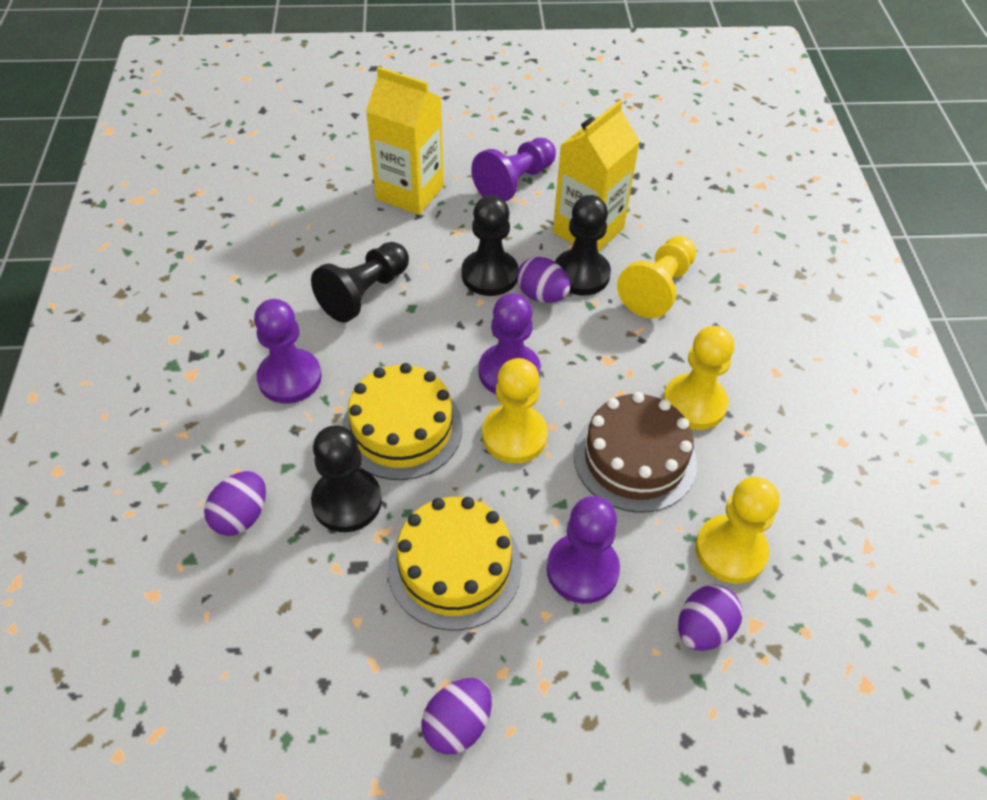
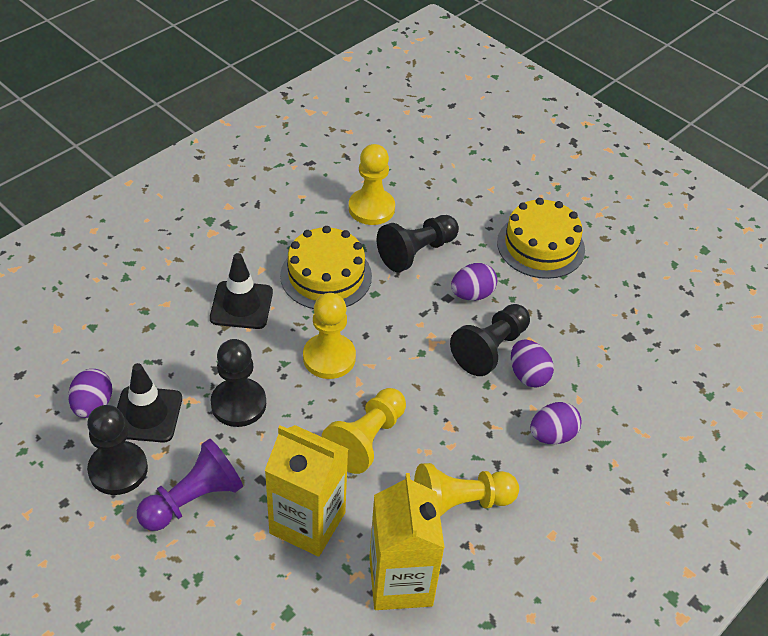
black traffic cone: 0 -> 2
brown cake: 1 -> 0
purple pawn: 4 -> 1

